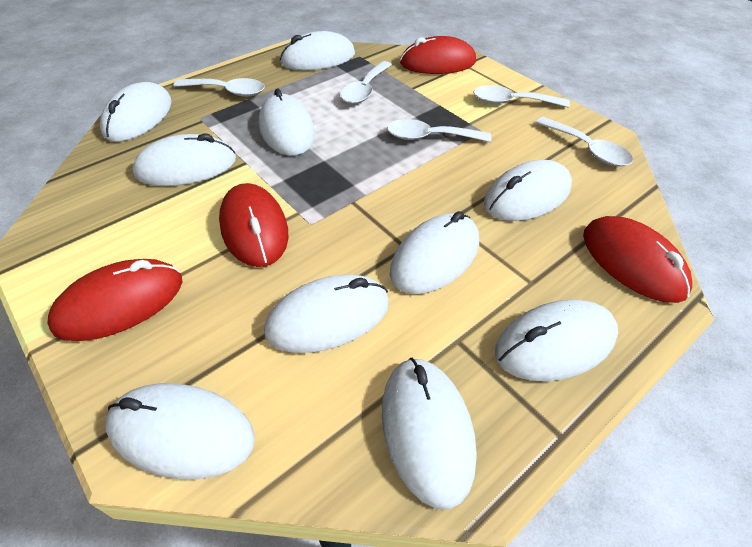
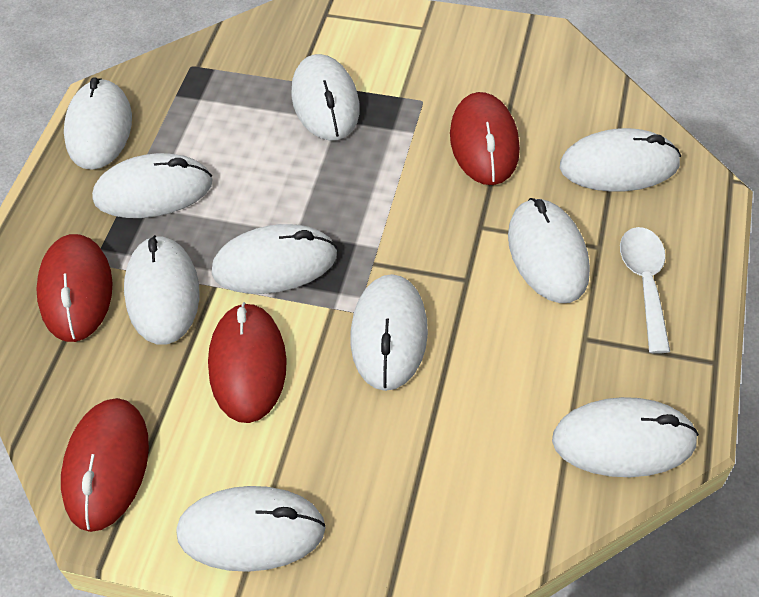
white spoon: 5 -> 1

